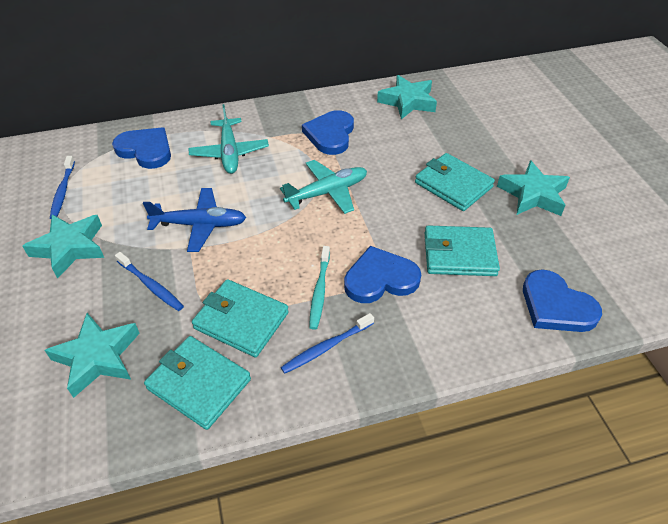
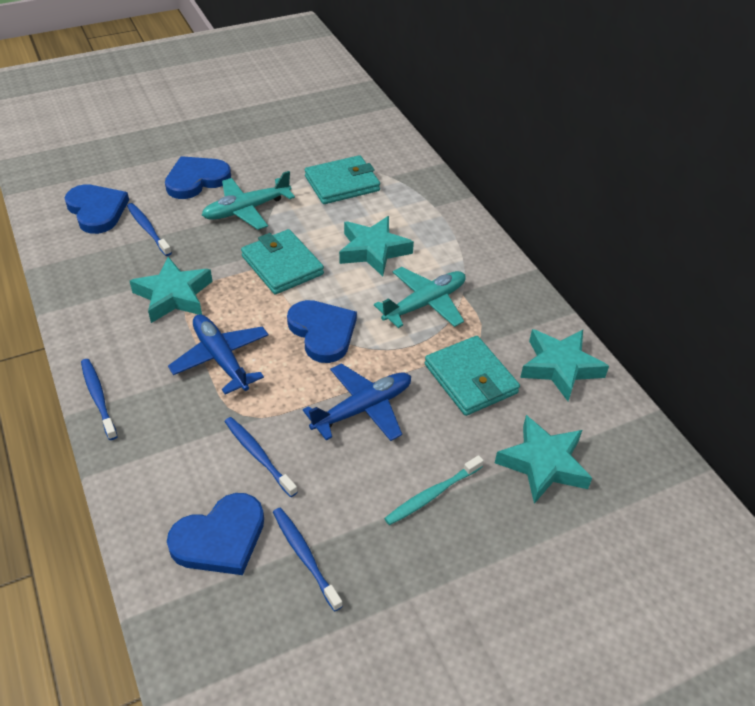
blue plane: 1 -> 2
blue toothbrush: 3 -> 4
turquoise wallet: 4 -> 3

